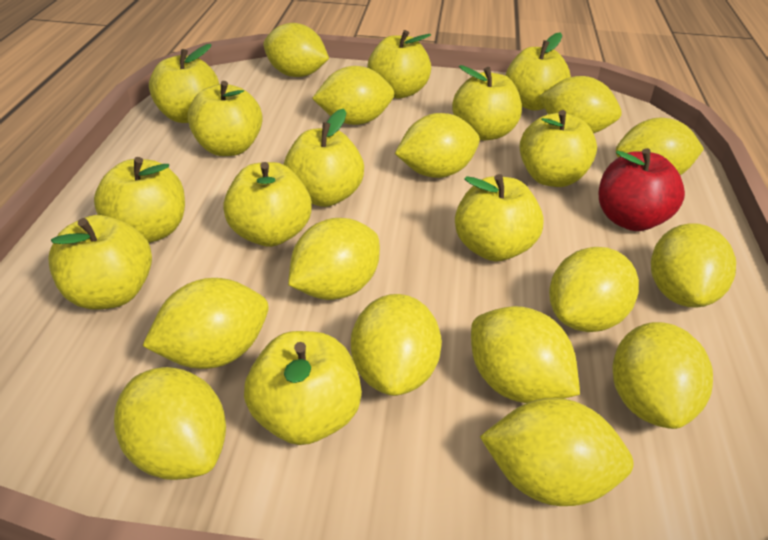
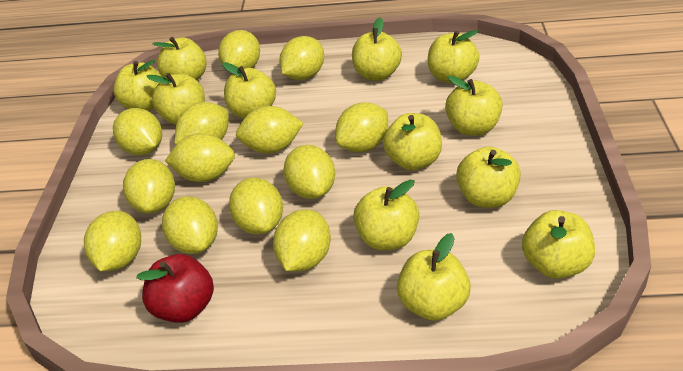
yellow lemon: 14 -> 13

